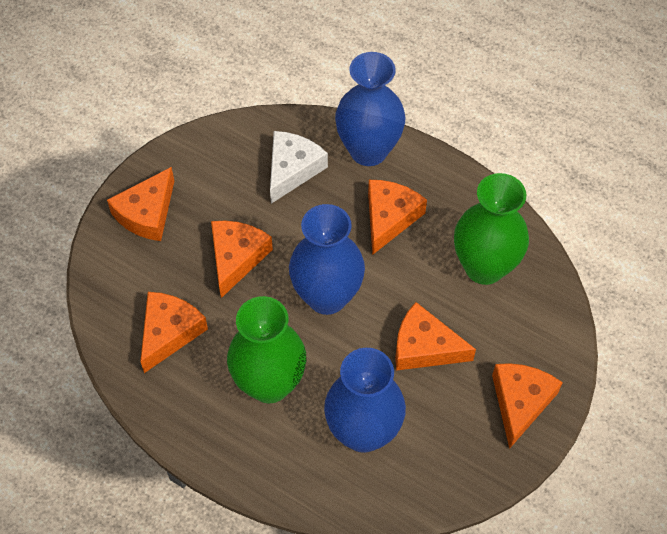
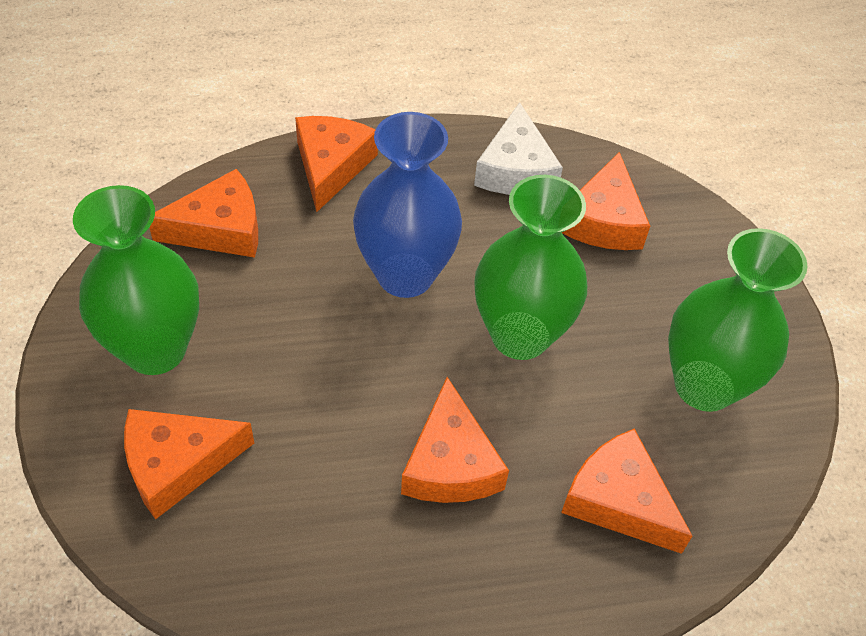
blue vase: 3 -> 1
green vase: 2 -> 3

